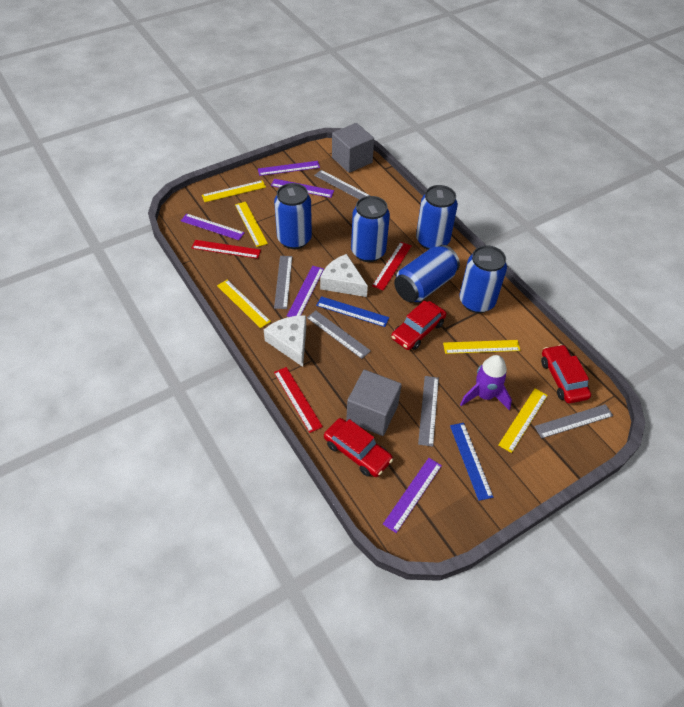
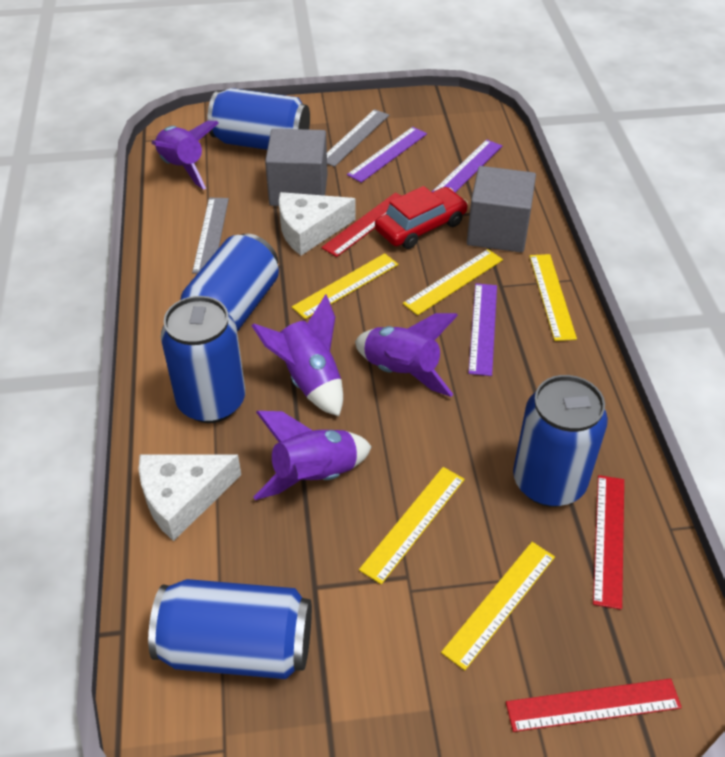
blue ruler: 2 -> 0
grey ruler: 5 -> 2
purple rocket: 1 -> 4
purple ruler: 5 -> 3
red car: 3 -> 1

